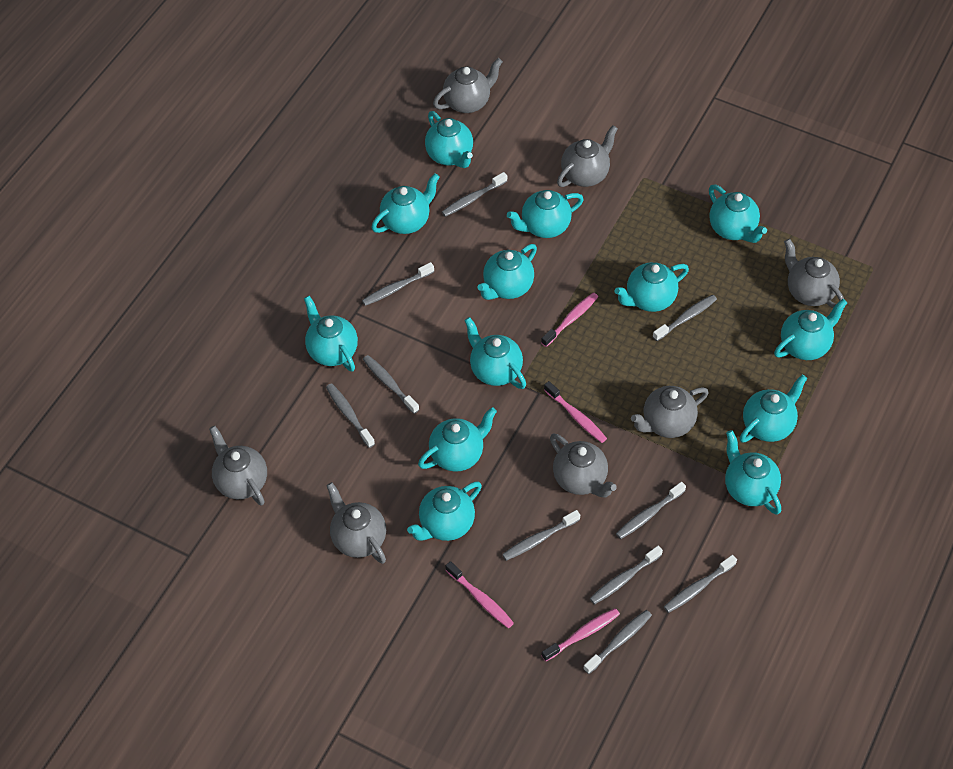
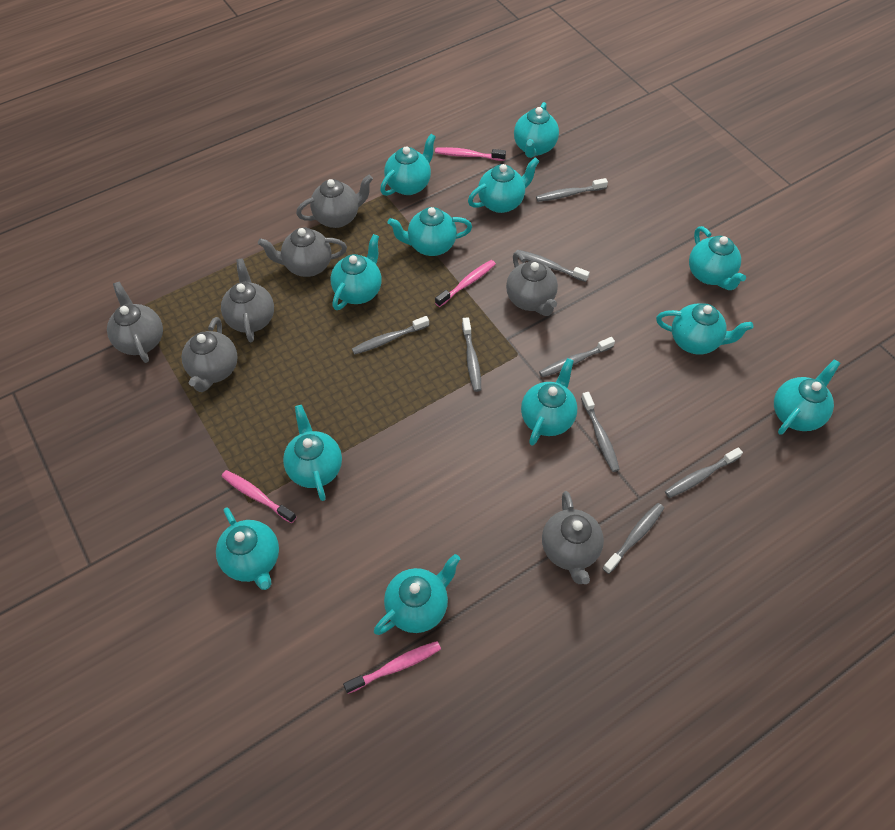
grey toothbrush: 10 -> 8
turquoise teapot: 13 -> 12

